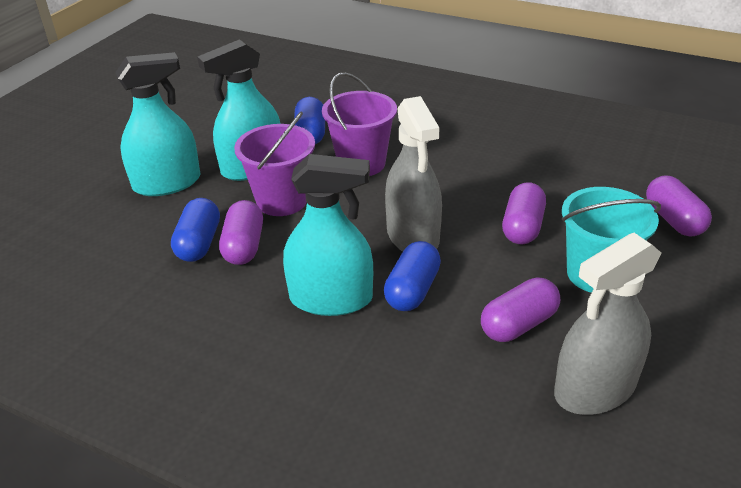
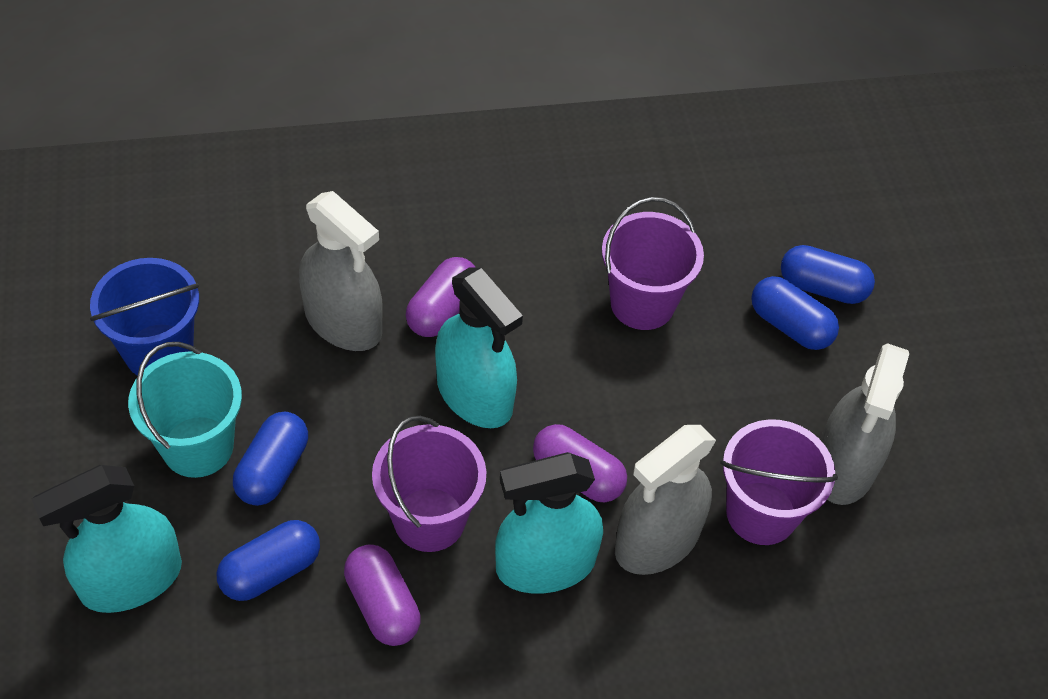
blue bucket: 0 -> 1
blue capsule: 3 -> 4
grey spray bottle: 2 -> 3
purple bucket: 2 -> 3
purple capsule: 4 -> 3

